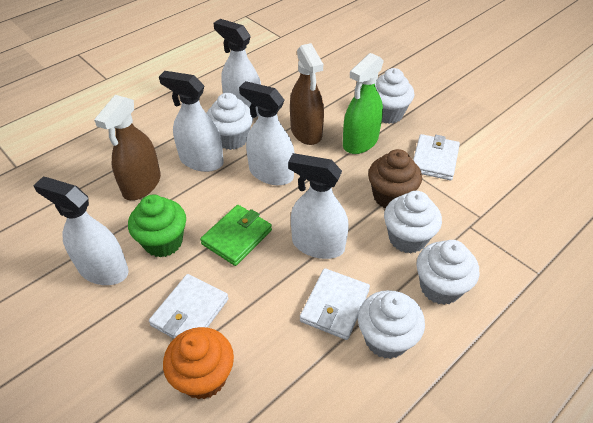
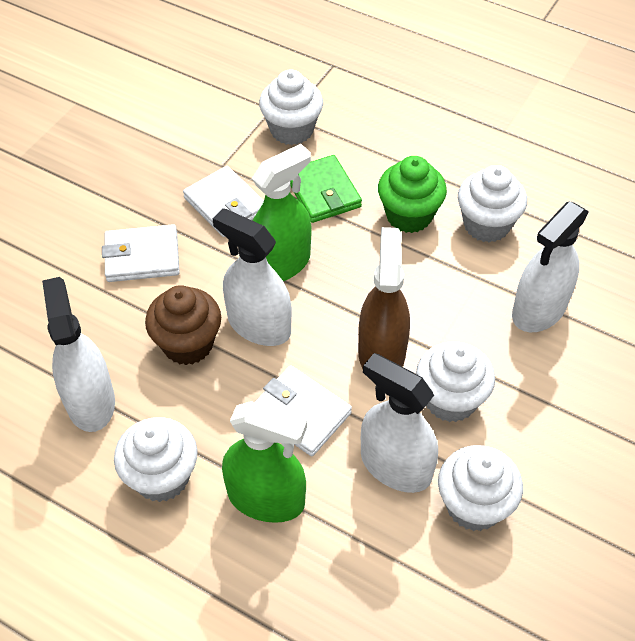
brown spray bottle: 2 -> 1
green spray bottle: 1 -> 2
orange cupcake: 1 -> 0
white spray bottle: 5 -> 4

